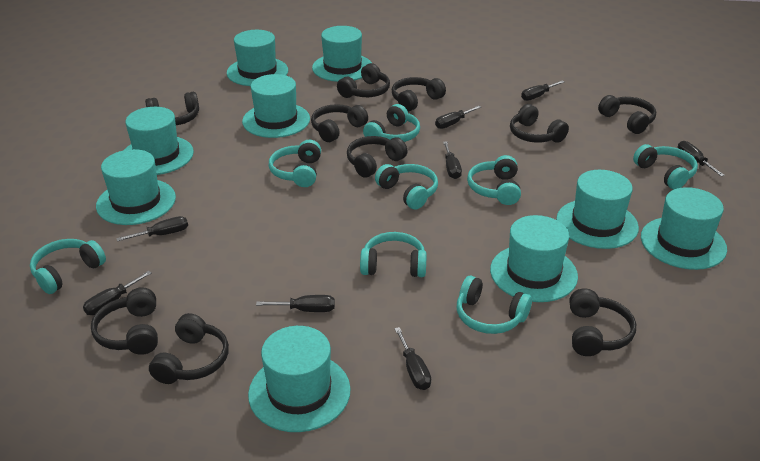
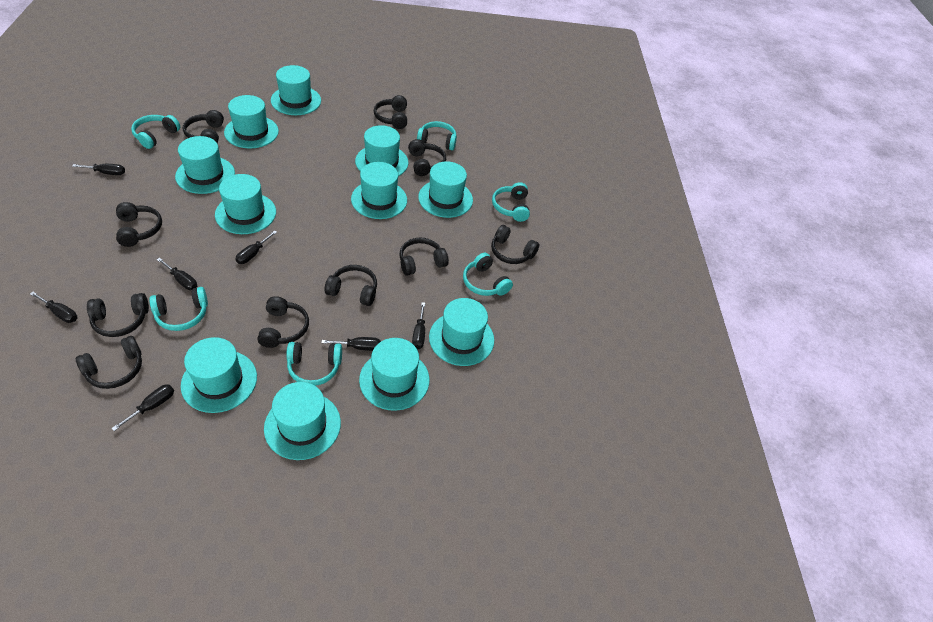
black screwdriver: 8 -> 7
turquoise hat: 9 -> 11
turquoise headphones: 8 -> 6

